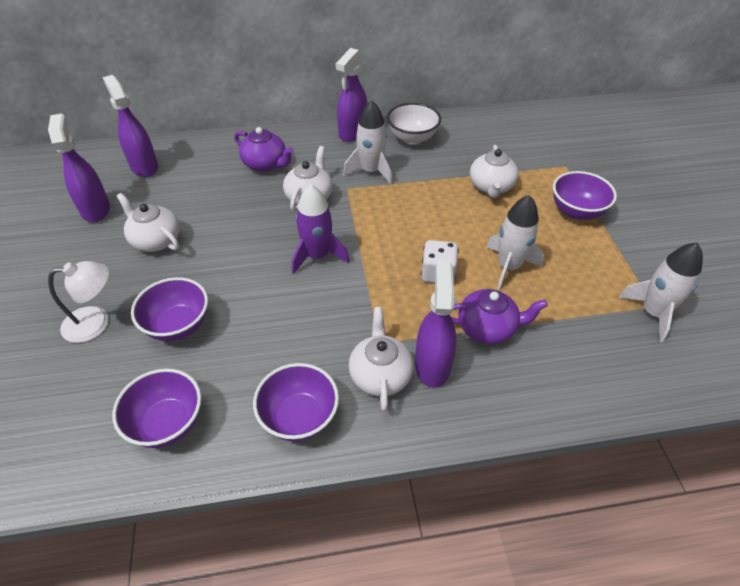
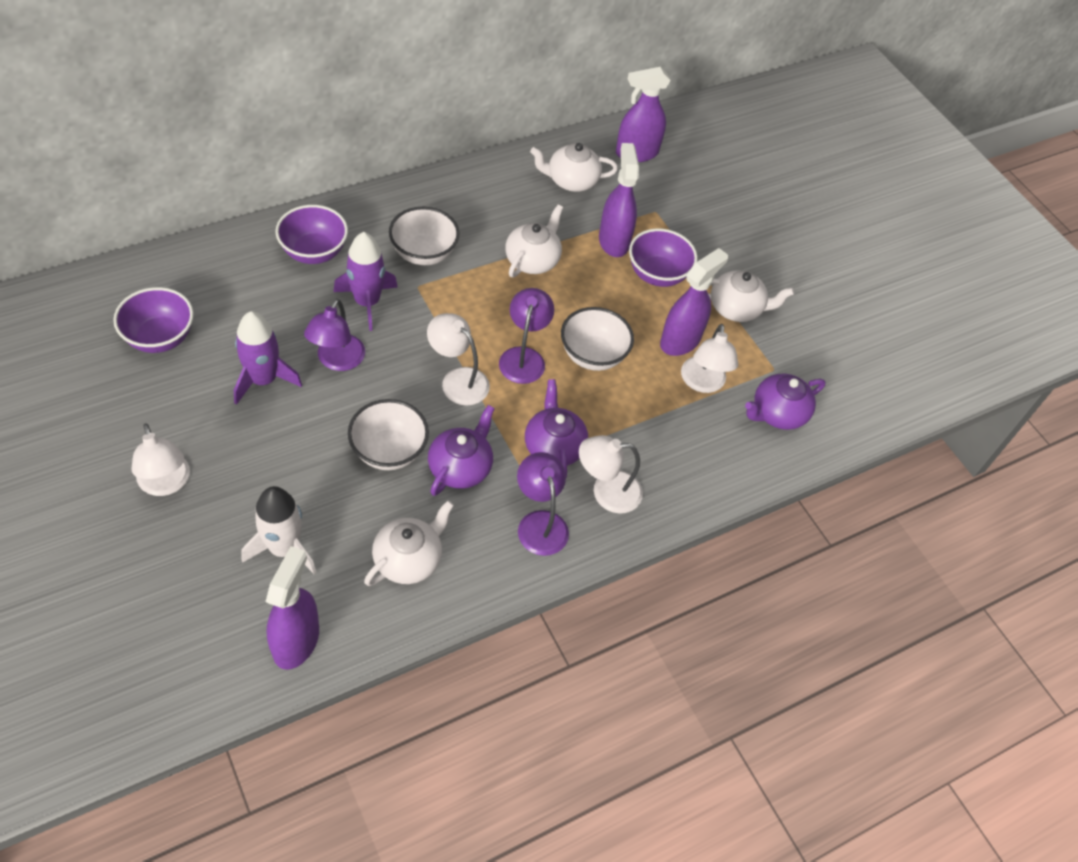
purple bowl: 4 -> 3
purple lamp: 0 -> 3
purple rocket: 1 -> 2
purple teapot: 2 -> 3
white bowl: 1 -> 3
white dice: 1 -> 0
white lamp: 1 -> 4
white rocket: 3 -> 1

